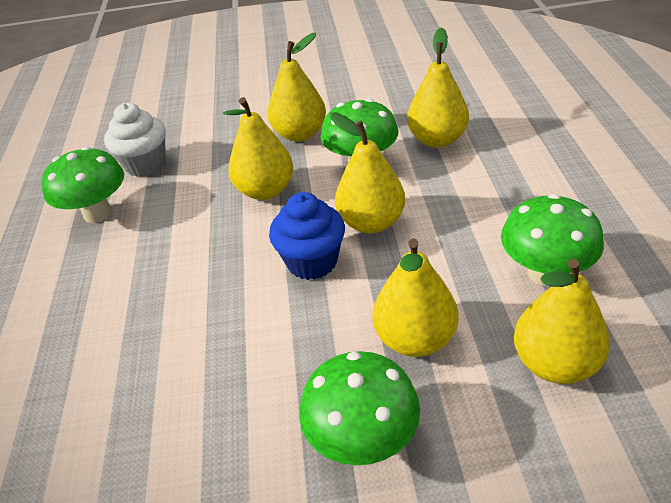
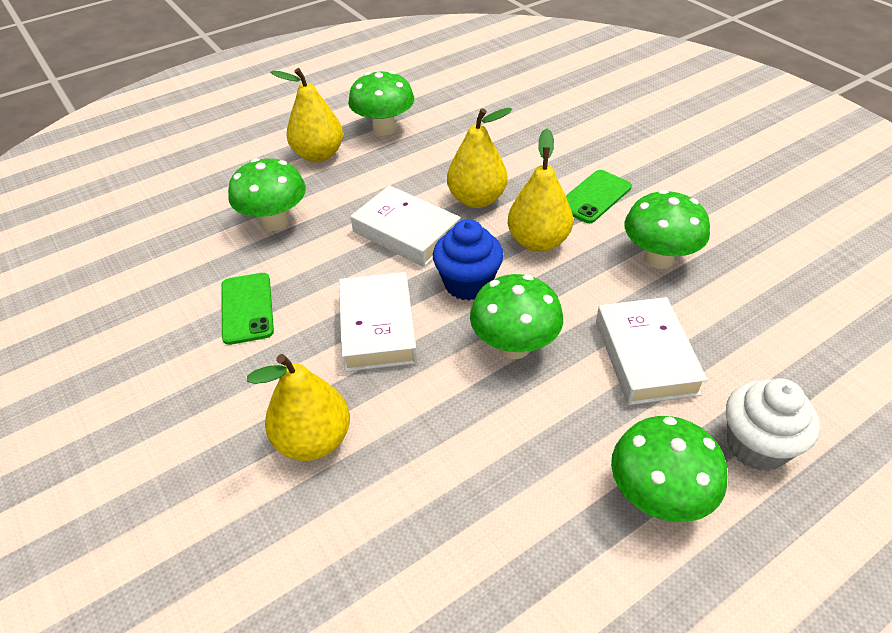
green mushroom: 4 -> 5
green phone: 0 -> 2
white book: 0 -> 3
yellow pear: 6 -> 4

